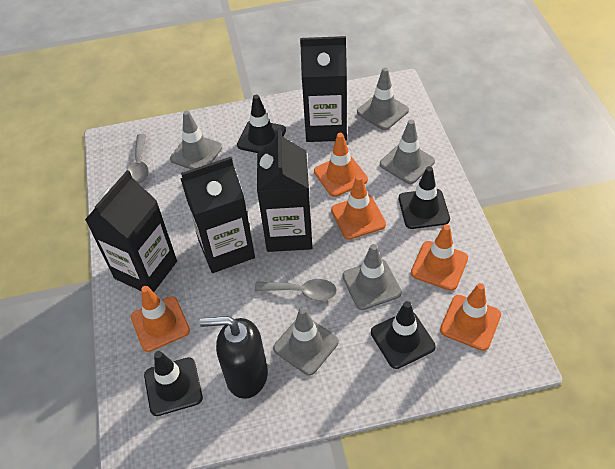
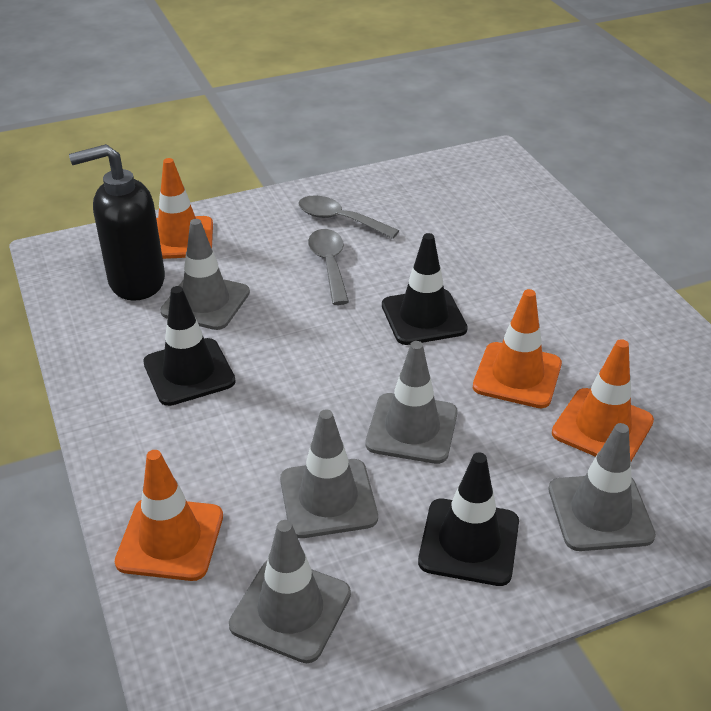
black carton: 4 -> 0
black traffic cone: 4 -> 3
orange traffic cone: 5 -> 4

